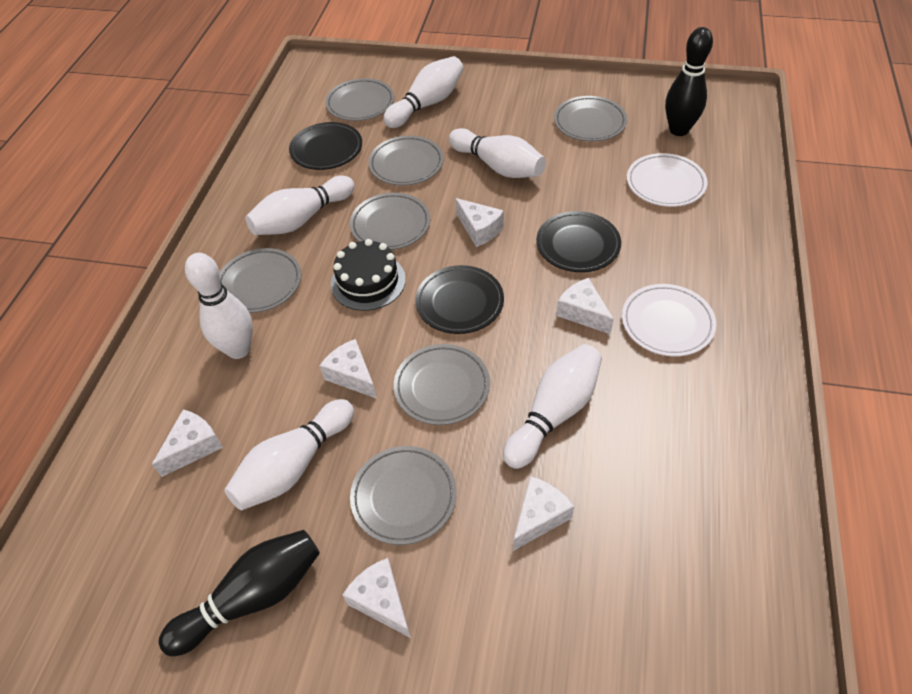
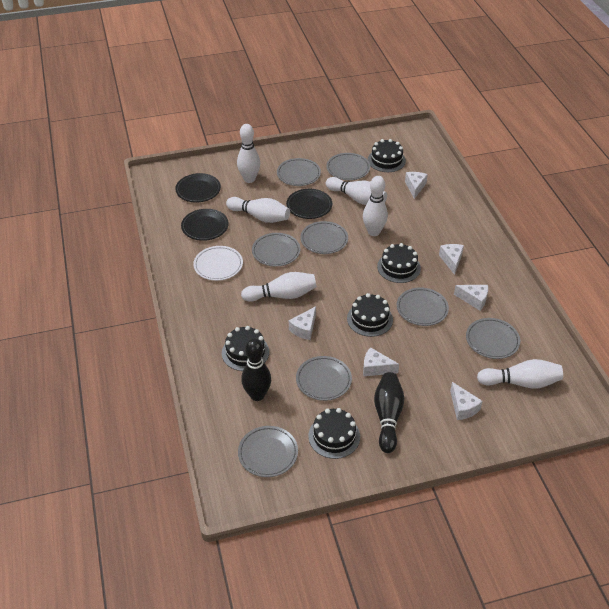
black cake: 1 -> 5
grey plate: 7 -> 8
white plate: 2 -> 1

